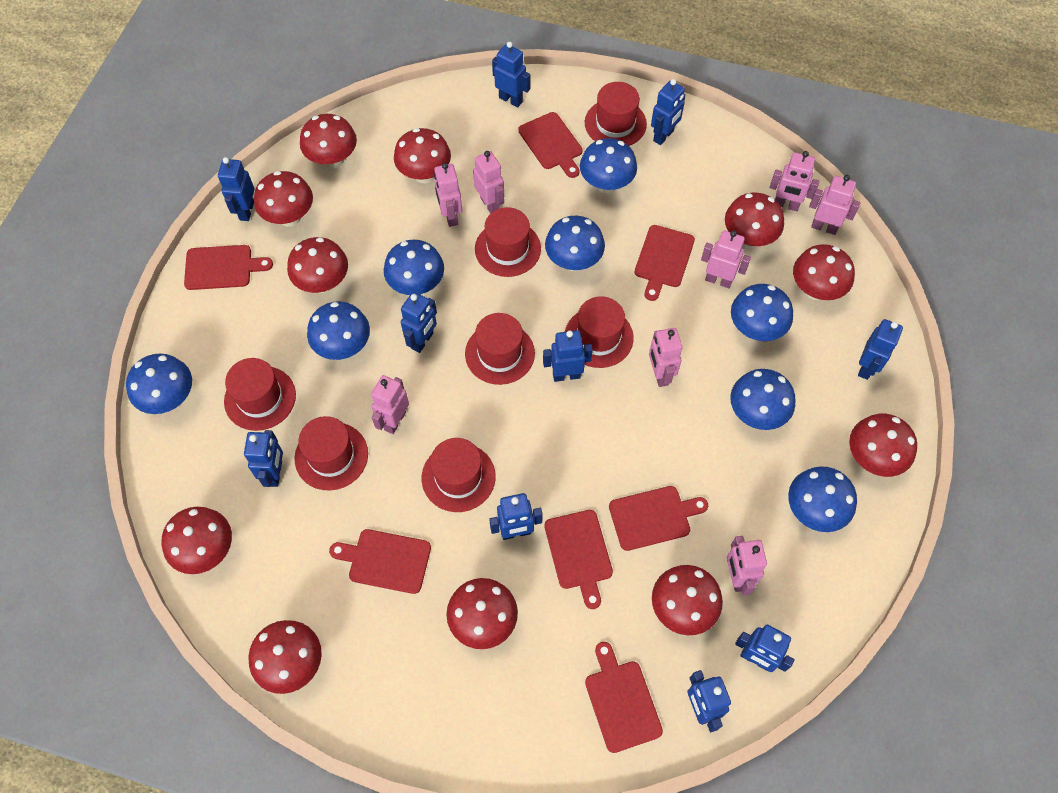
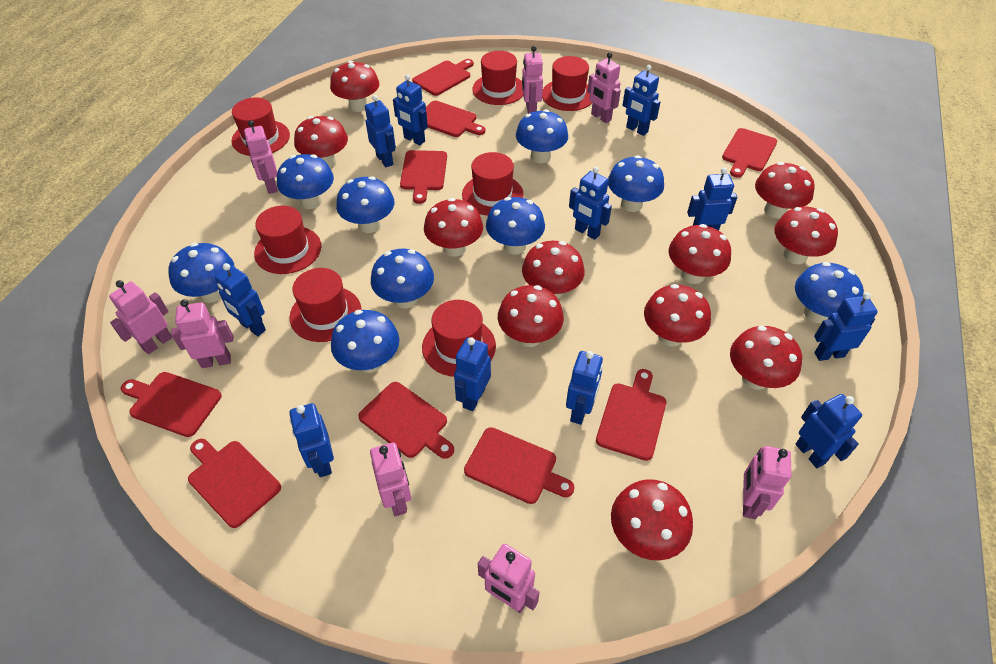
blue mushroom: 8 -> 9
blue robot: 10 -> 11
red cutting board: 7 -> 9

